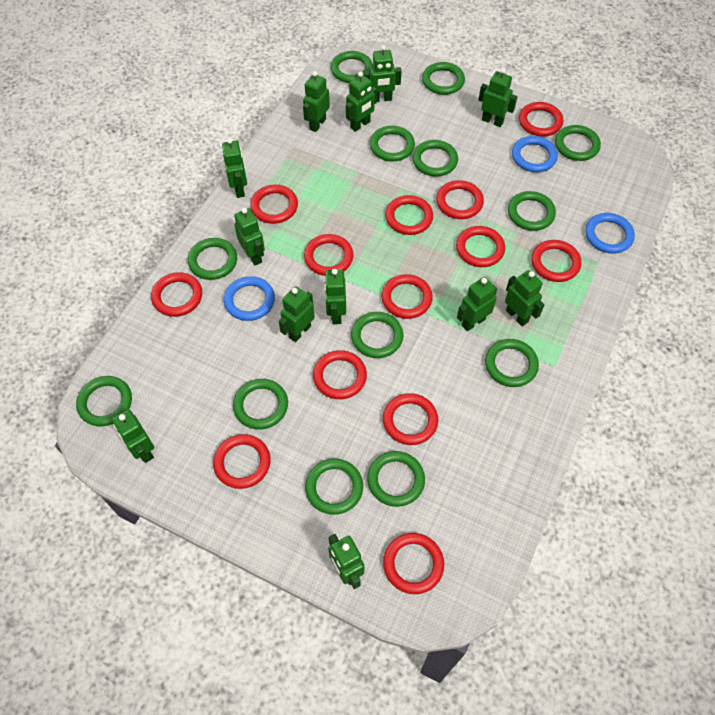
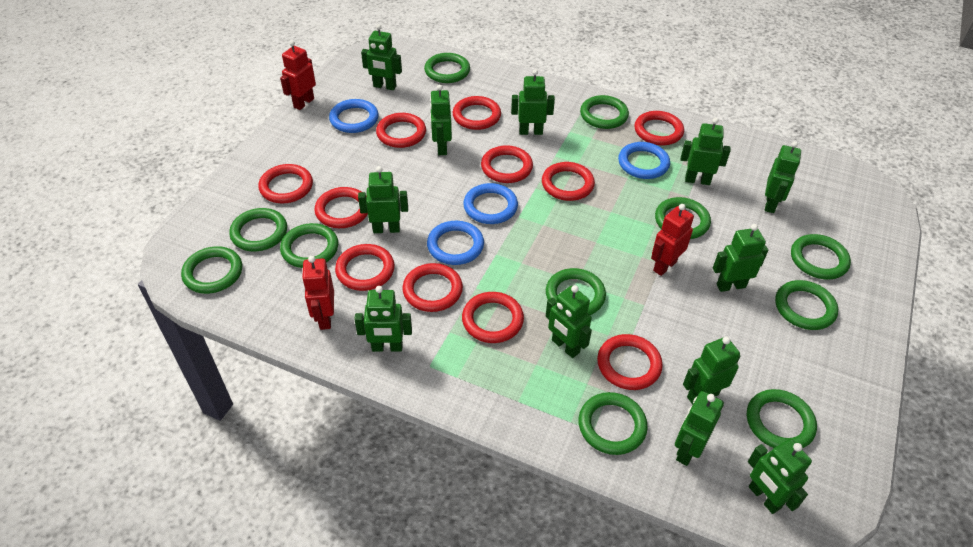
blue ring: 3 -> 4
green ring: 13 -> 11
red ring: 13 -> 11
red robot: 0 -> 3

